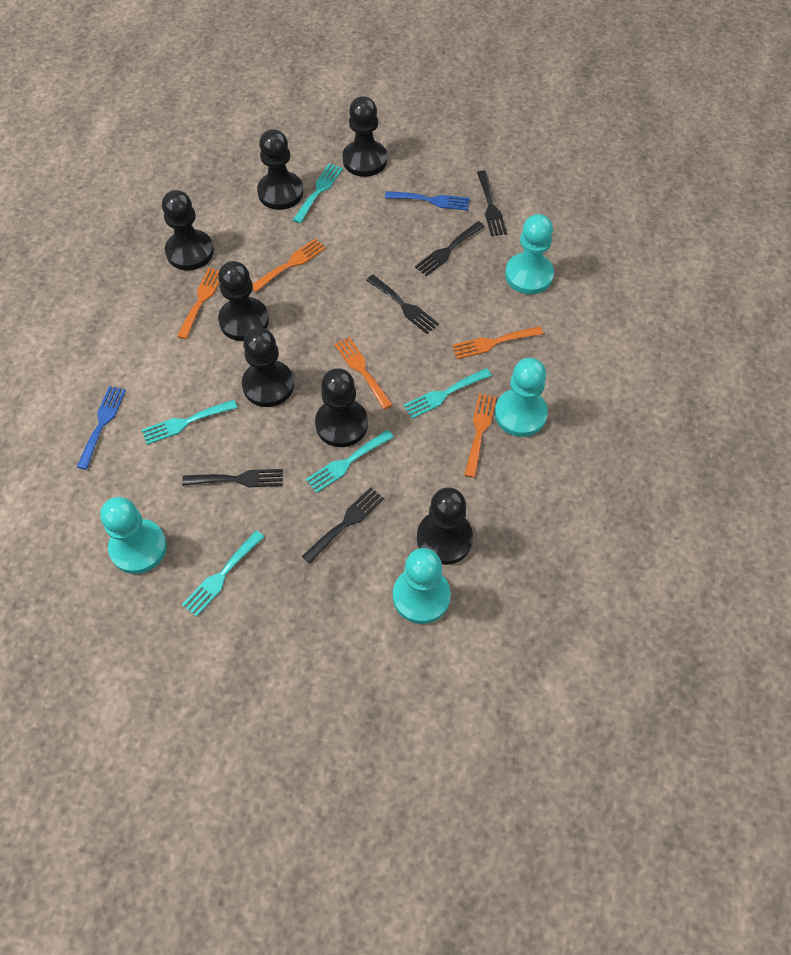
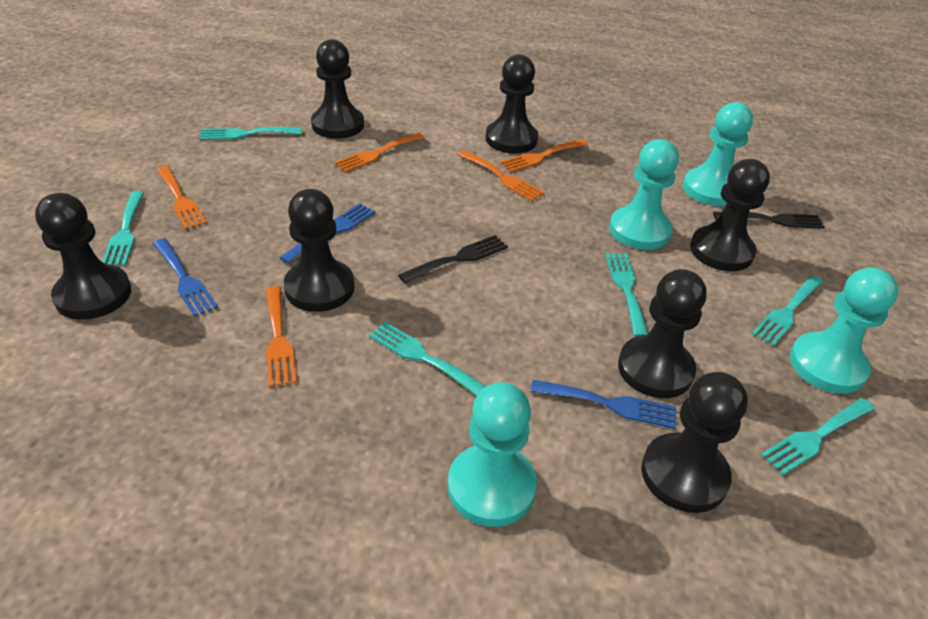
black fork: 5 -> 2
blue fork: 2 -> 3
turquoise fork: 5 -> 6

